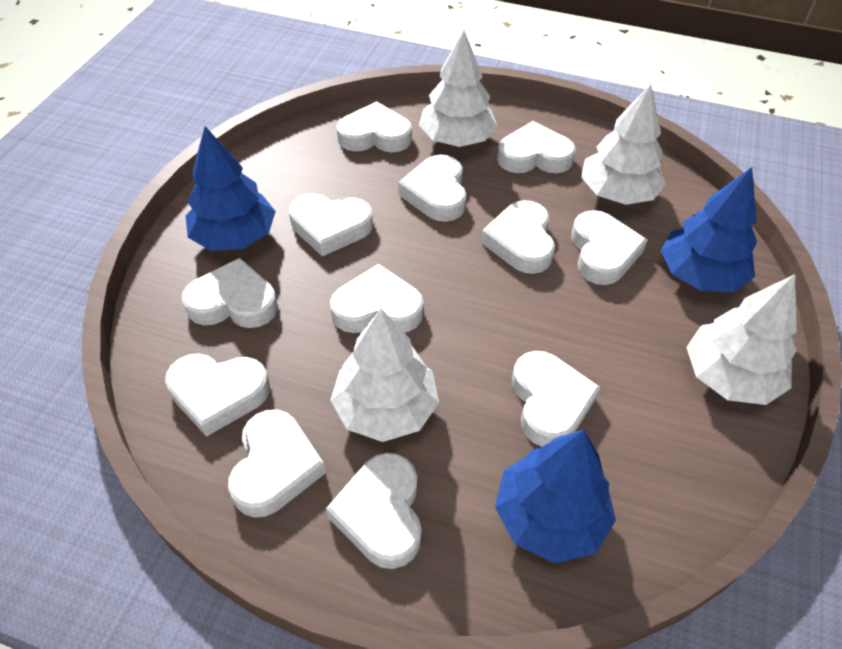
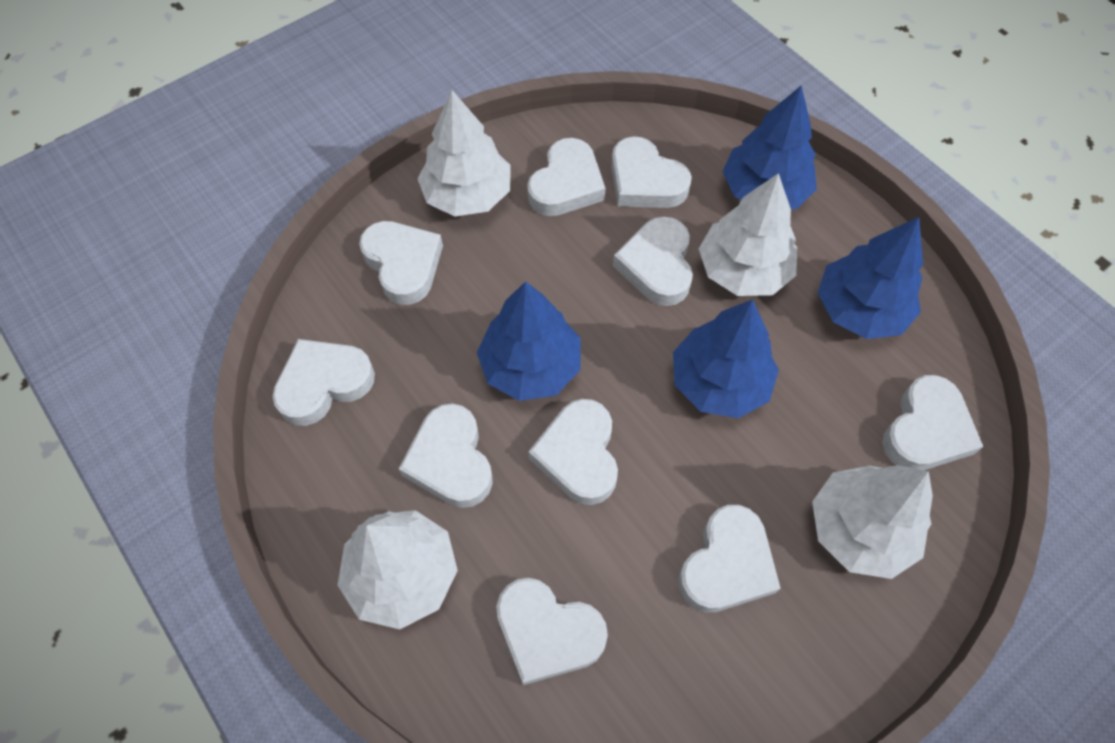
blue tree: 3 -> 4
white heart: 12 -> 10

